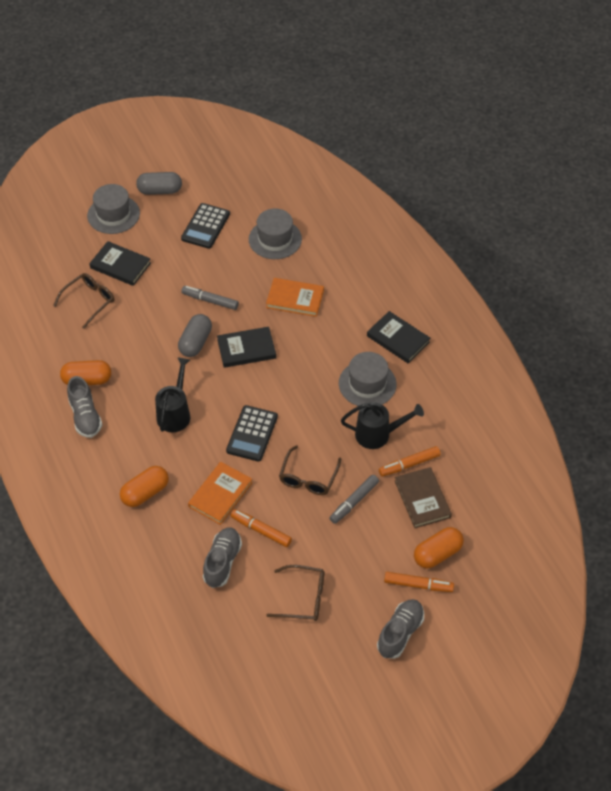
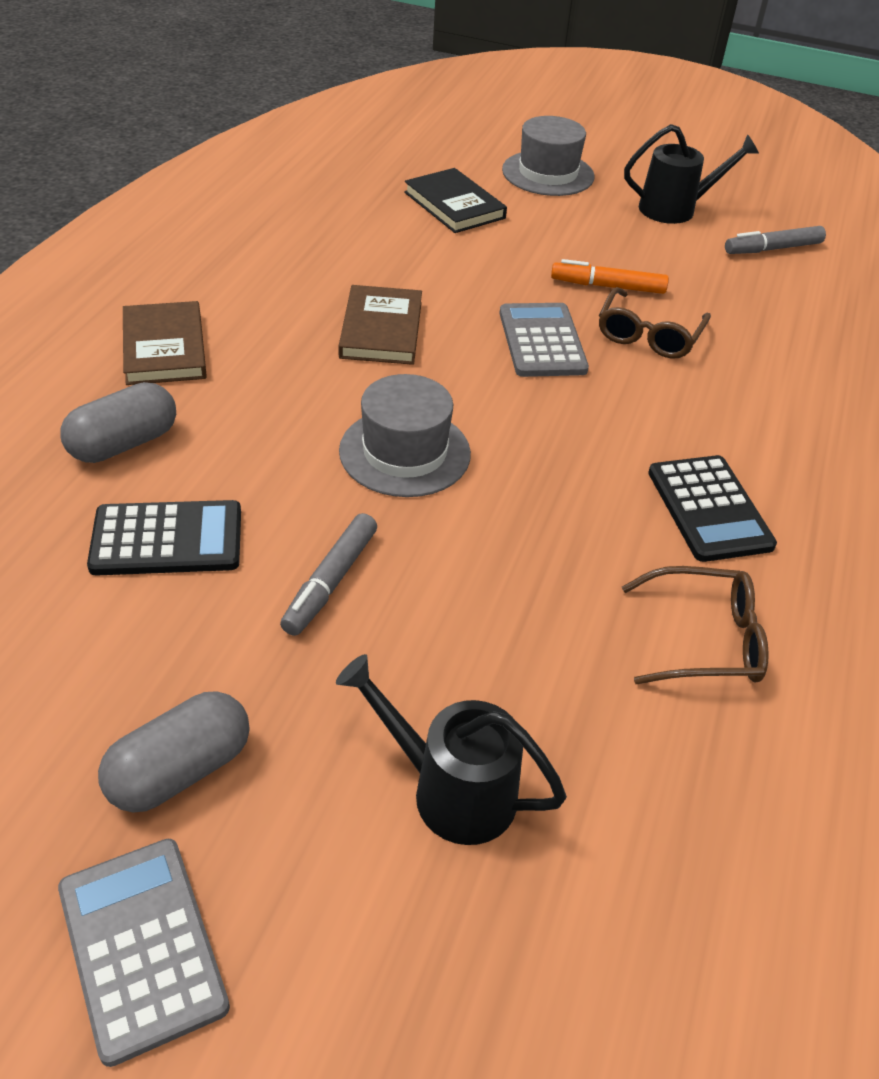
black book: 3 -> 1
brown book: 1 -> 2
brown glasses: 3 -> 2
grey calculator: 0 -> 2
grey hat: 3 -> 2
grey shoe: 3 -> 0
orange book: 2 -> 0
orange capsule: 3 -> 0
orange marker: 3 -> 1

